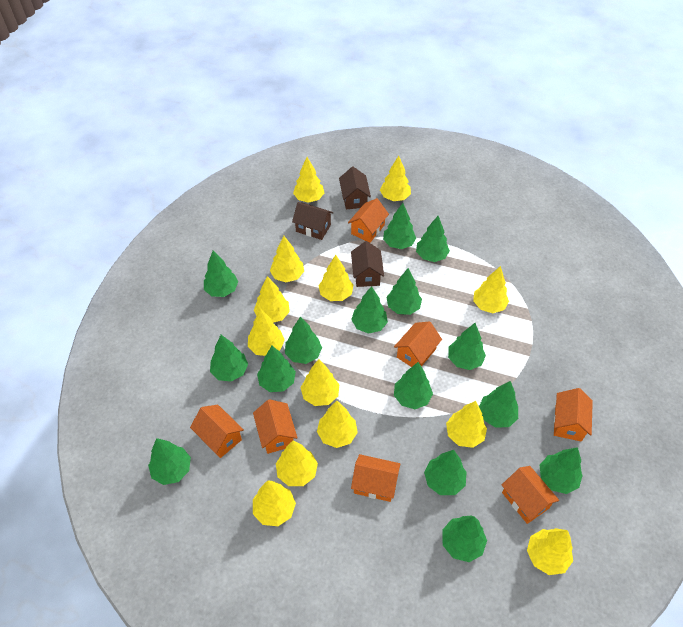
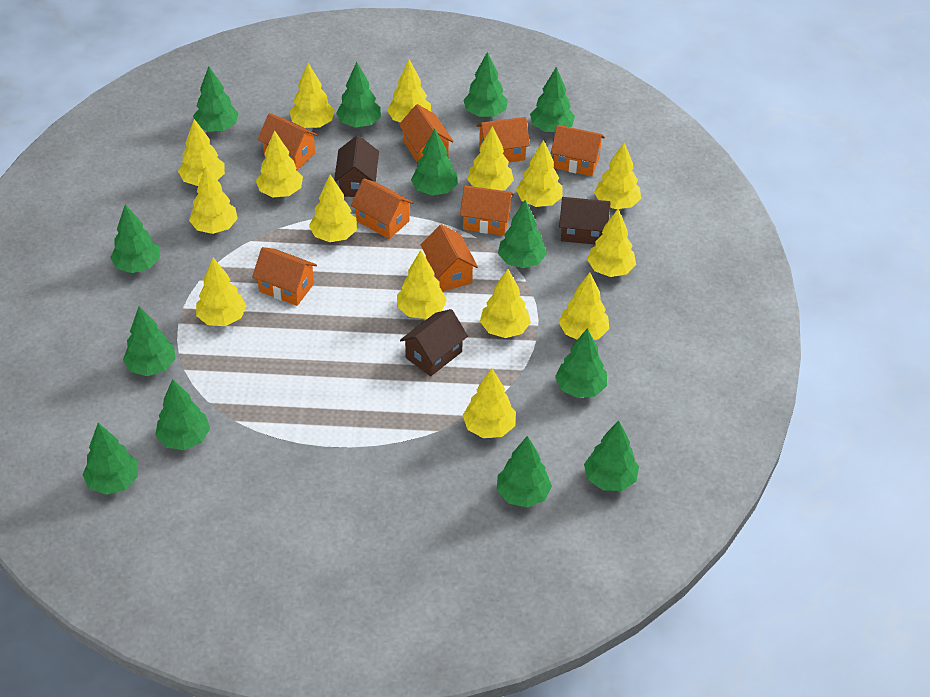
green tree: 15 -> 13
orange house: 7 -> 8
yellow tree: 13 -> 15

